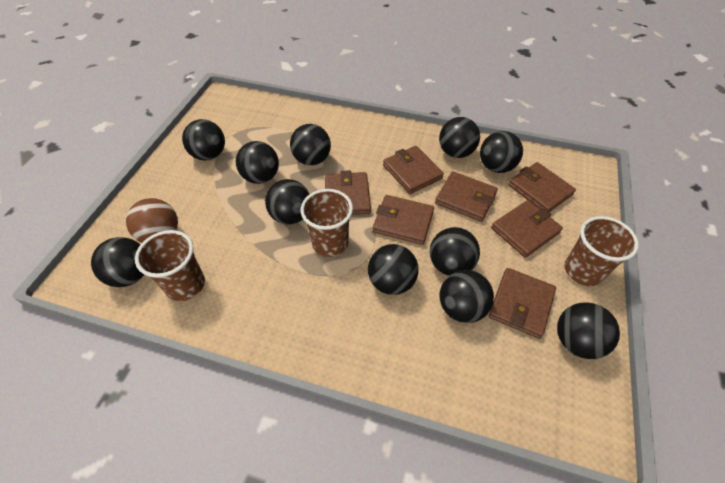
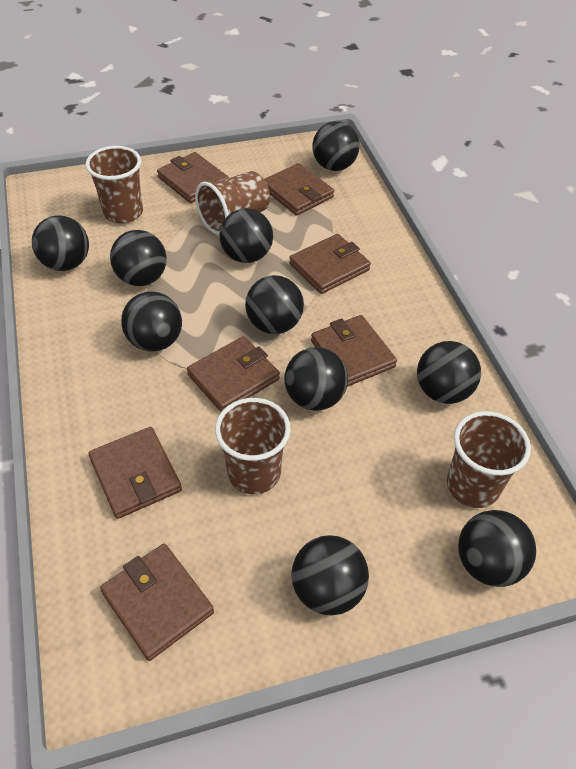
black ball: 11 -> 10
brown ball: 1 -> 0
brown cup: 3 -> 4

